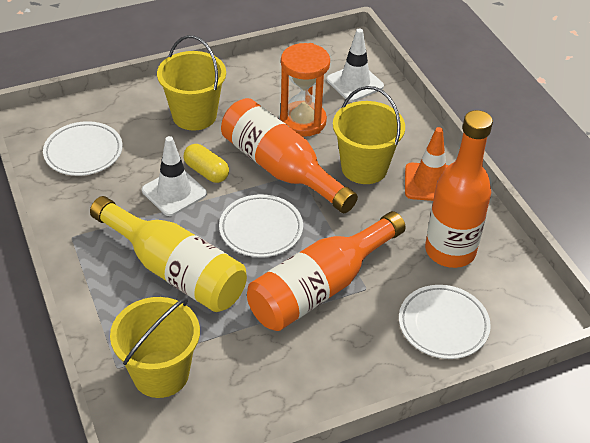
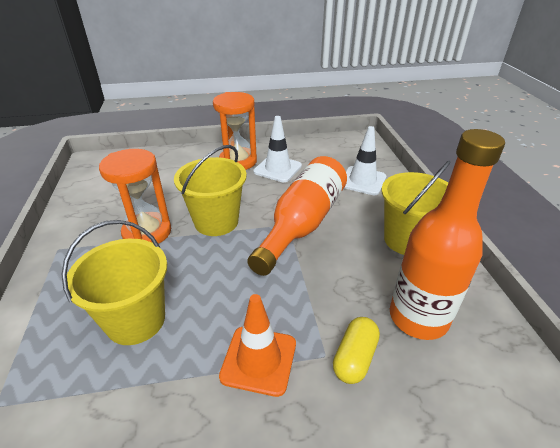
orange bottle: 3 -> 2
orange hourglass: 1 -> 2
white plate: 3 -> 0
yellow bottle: 1 -> 0

